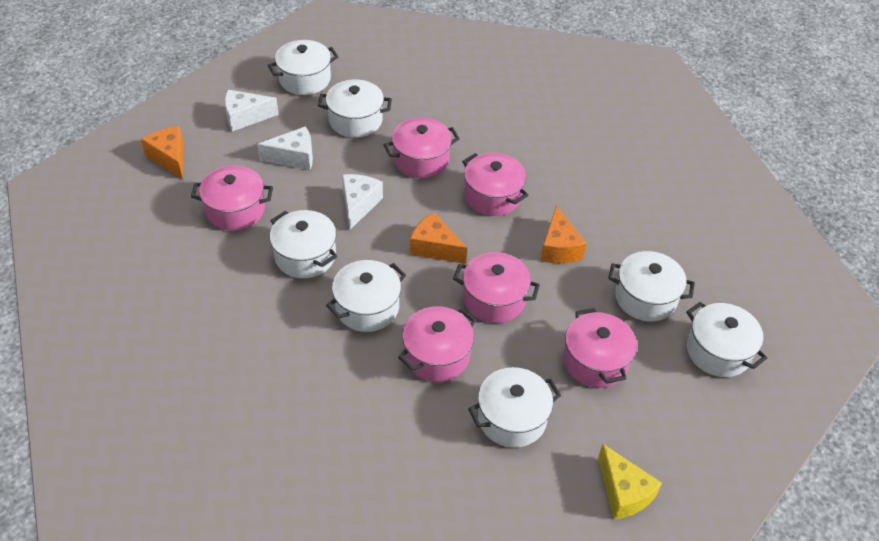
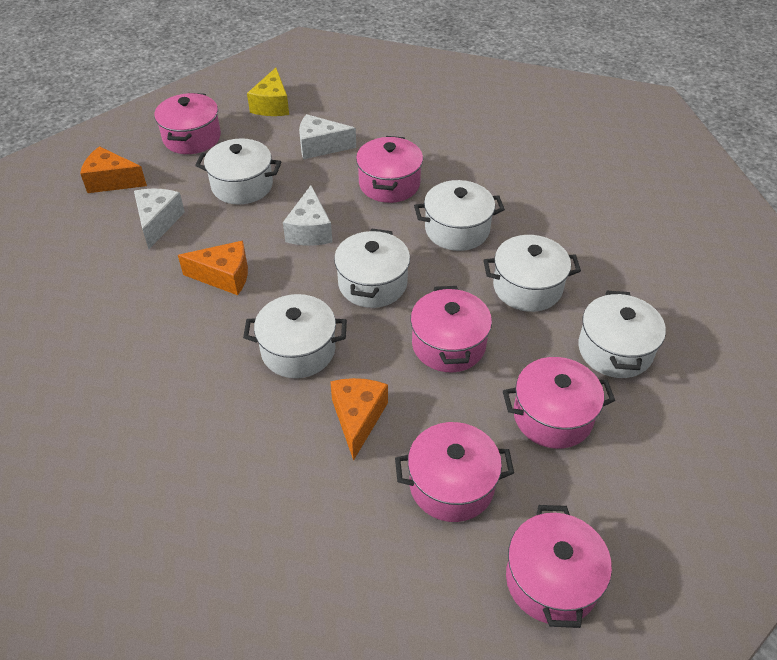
white pot: 7 -> 6

